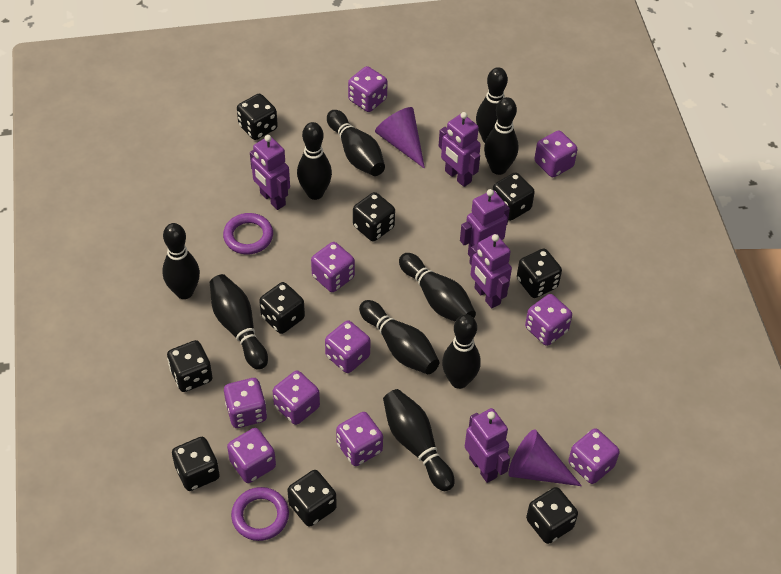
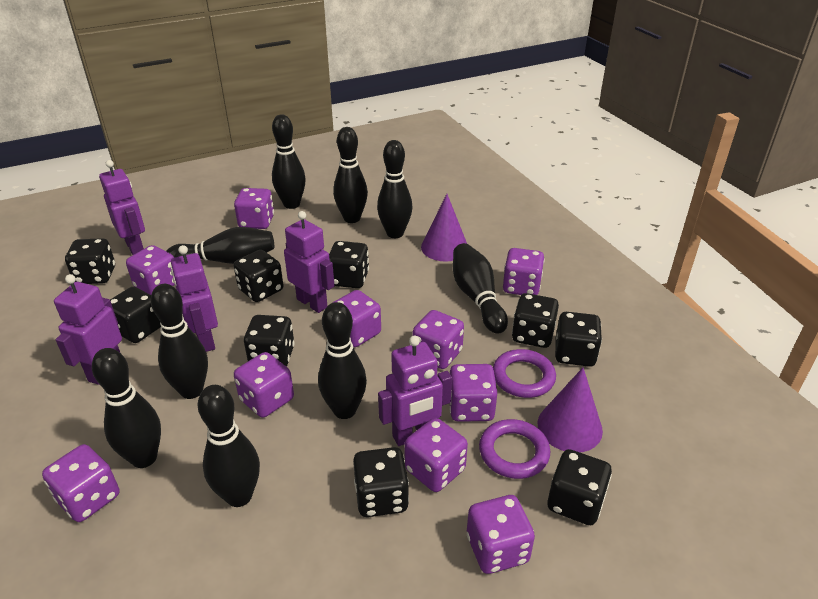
black bowling pin: 10 -> 9

